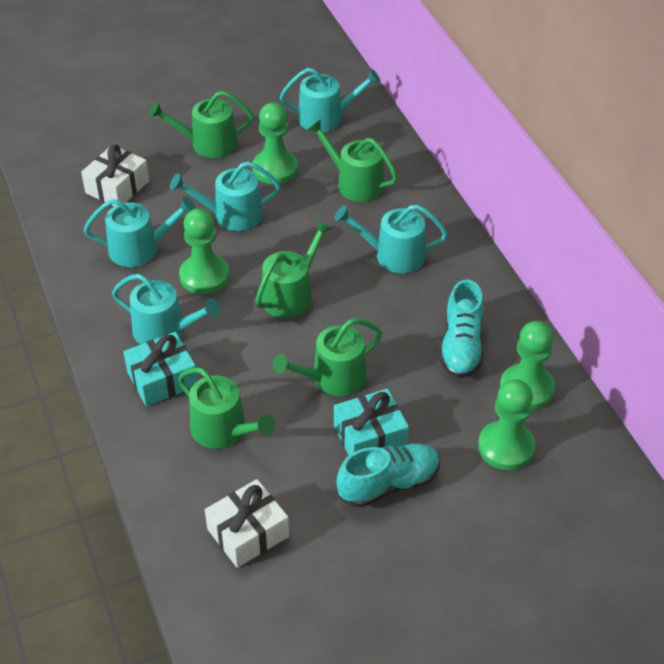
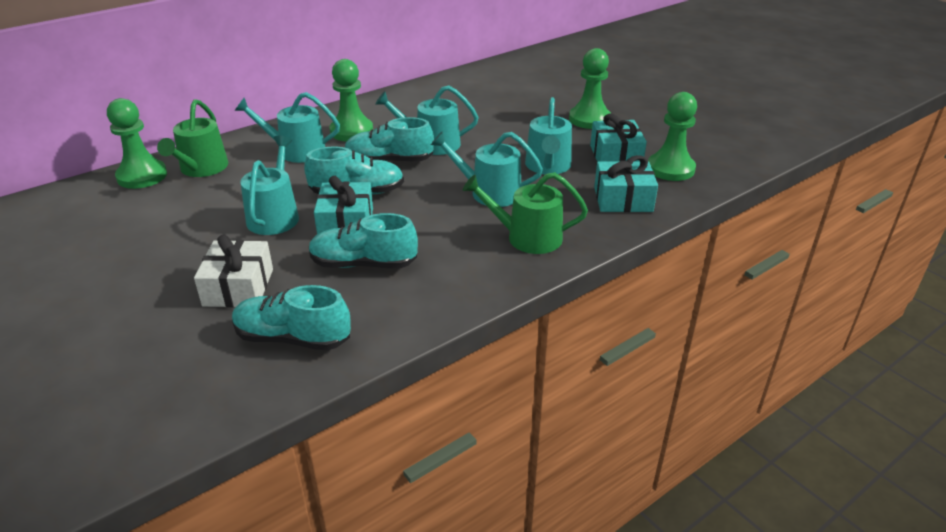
green watering can: 5 -> 2
turquoise gift: 2 -> 3
turquoise shoe: 2 -> 4
white gift: 2 -> 1

